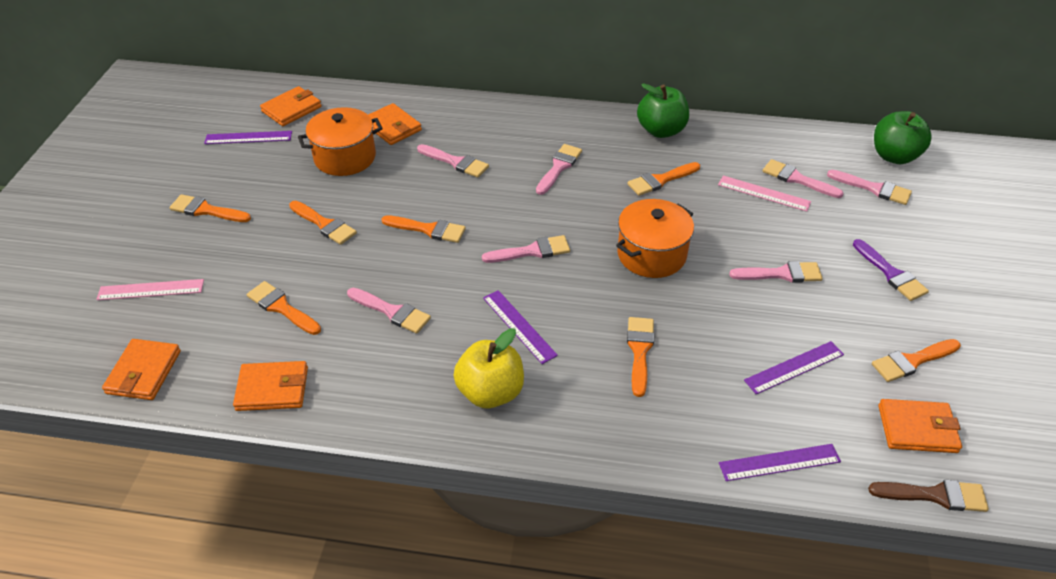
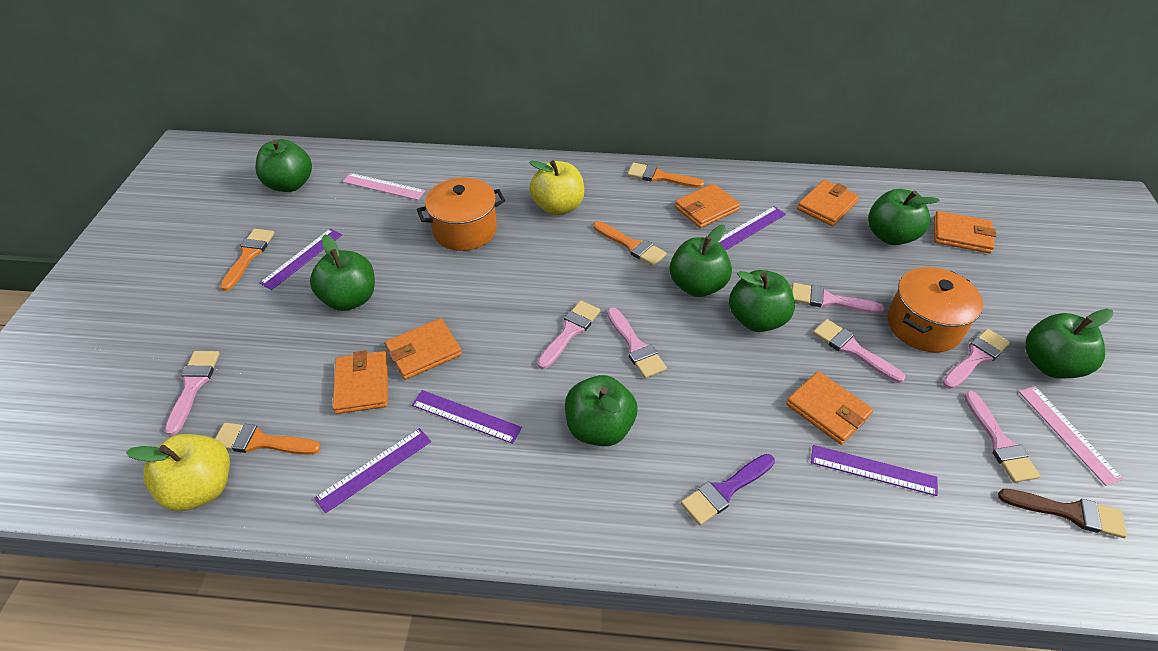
green apple: 2 -> 7
orange brush: 7 -> 4
orange wallet: 5 -> 6
purple ruler: 4 -> 5
yellow apple: 1 -> 2

